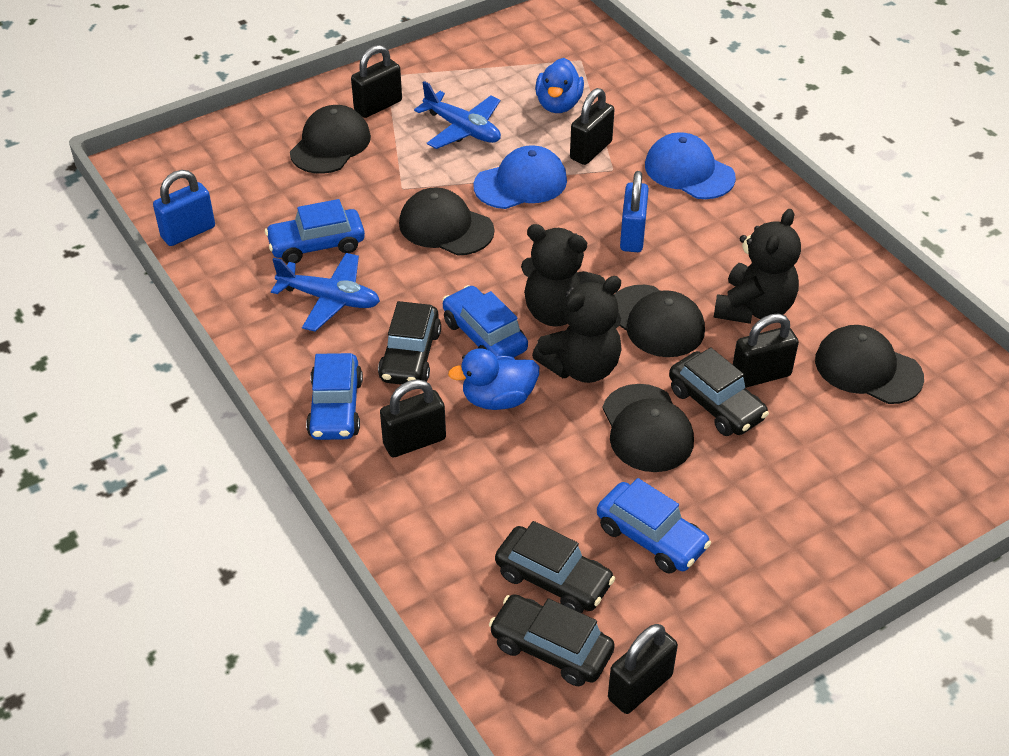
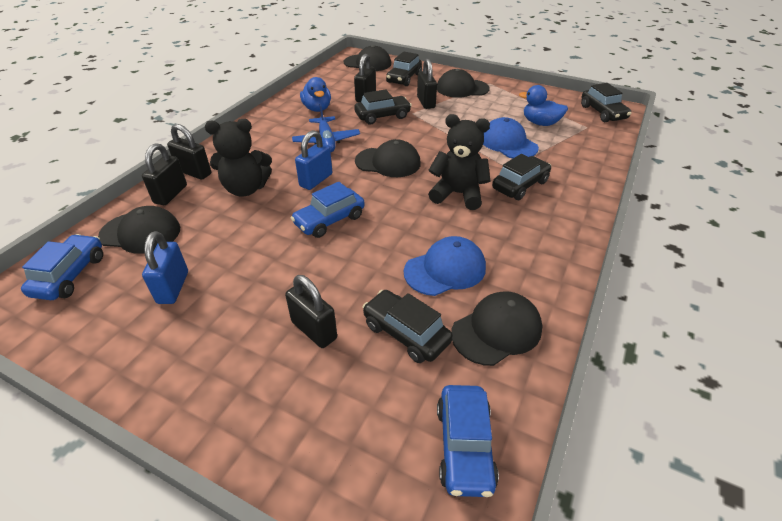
black car: 4 -> 5
black teddy bear: 3 -> 2
blue car: 4 -> 3
blue plane: 2 -> 1

